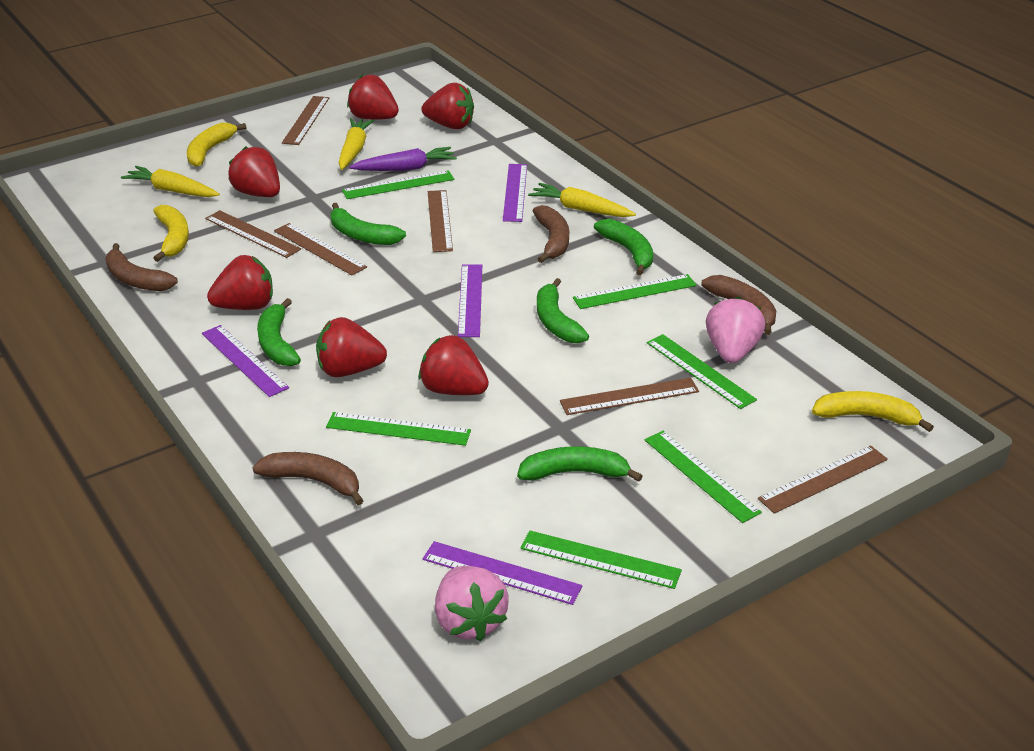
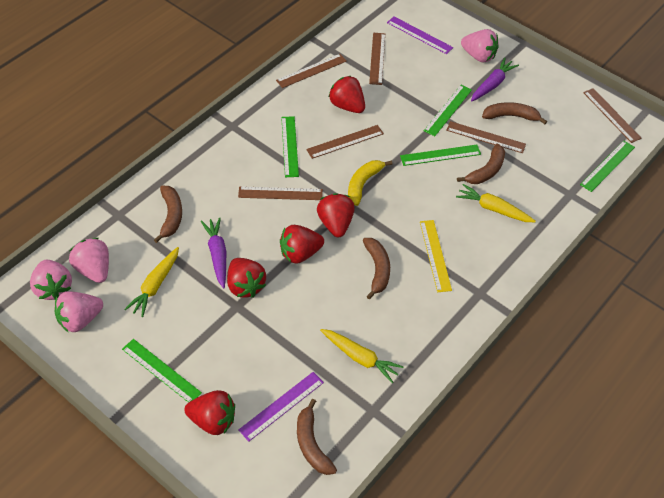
brown banana: 4 -> 5
green banana: 5 -> 0
green ruler: 6 -> 5
pink strawberry: 2 -> 4
purple carrot: 1 -> 2
purple ruler: 4 -> 2
red strawberry: 6 -> 5
yellow banana: 3 -> 1
yellow ruler: 0 -> 1

